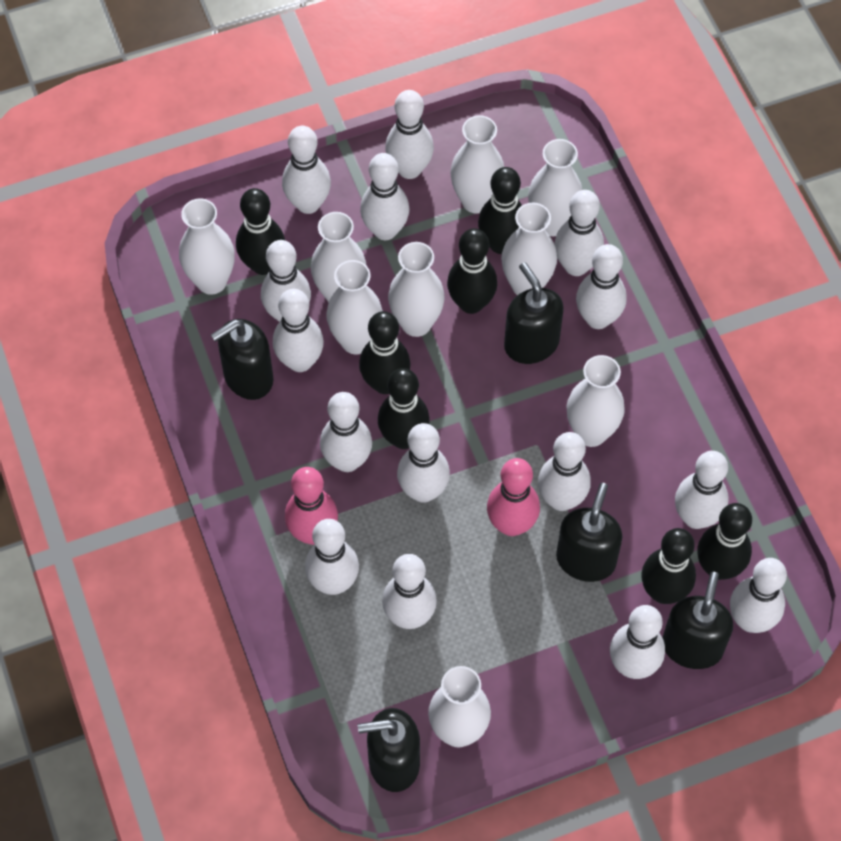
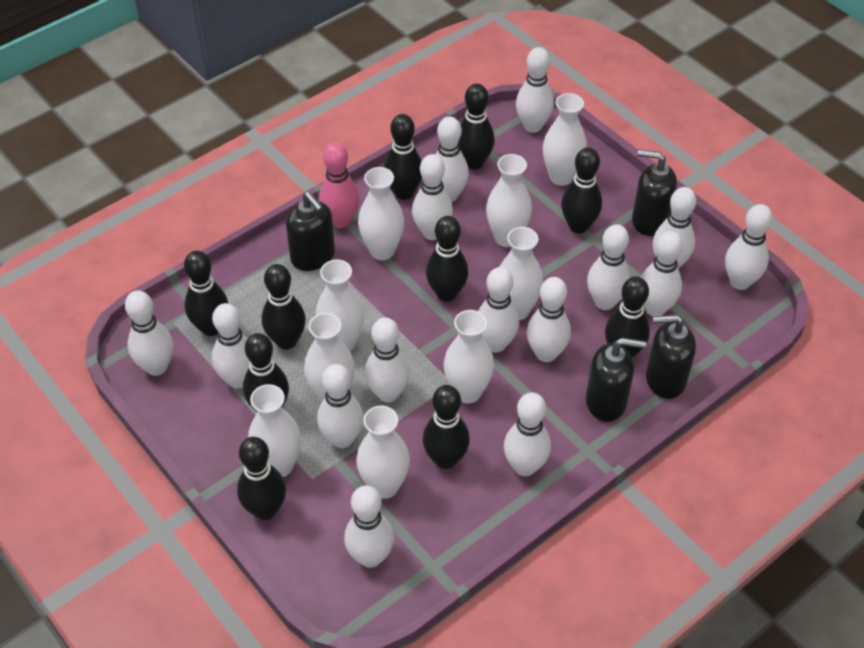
black bowling pin: 7 -> 10
black soap dispenser: 5 -> 4
pink bowling pin: 2 -> 1

